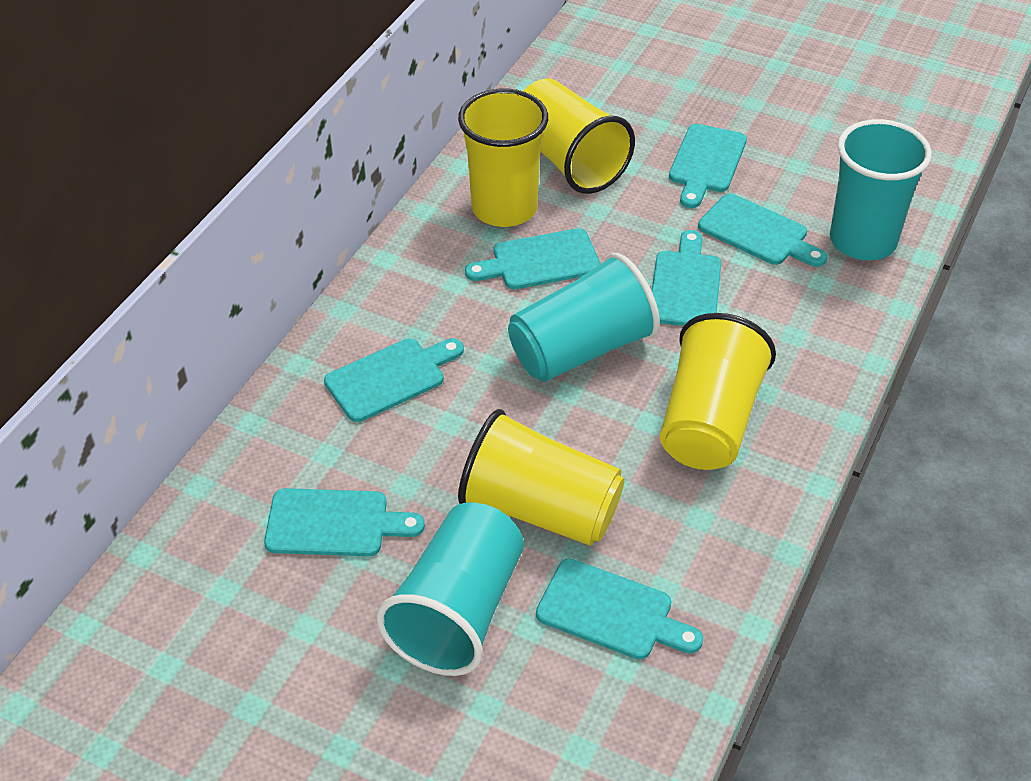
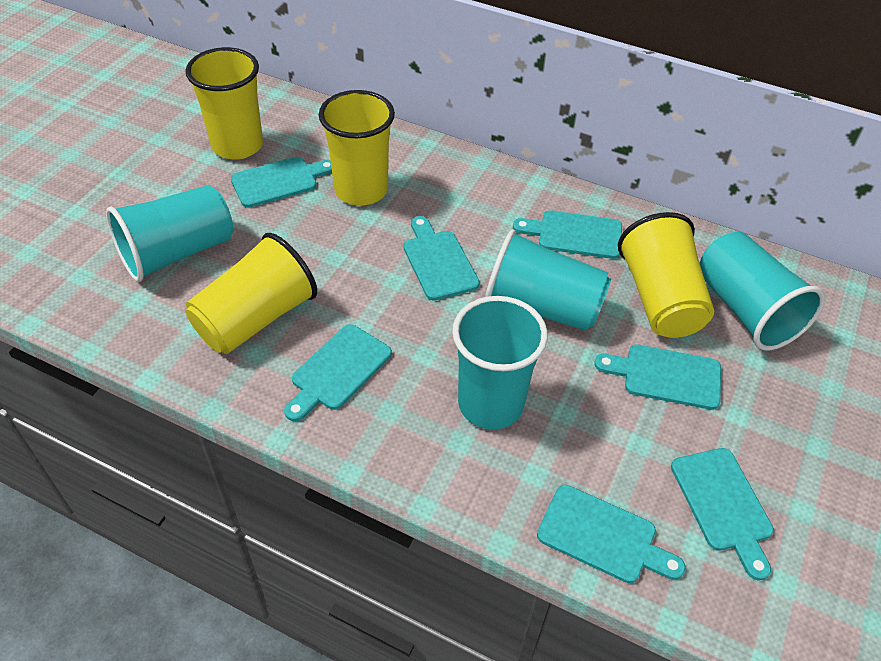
turquoise cup: 3 -> 4

